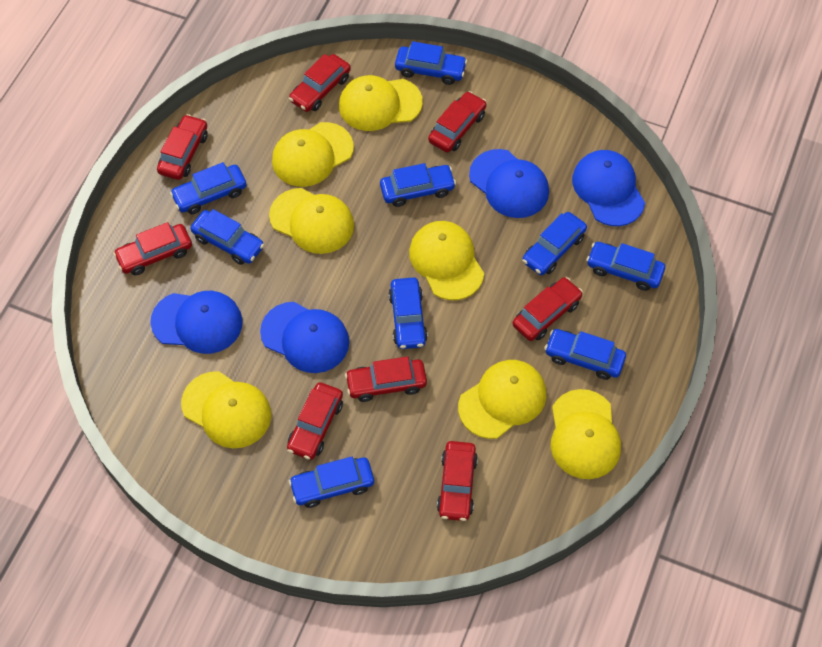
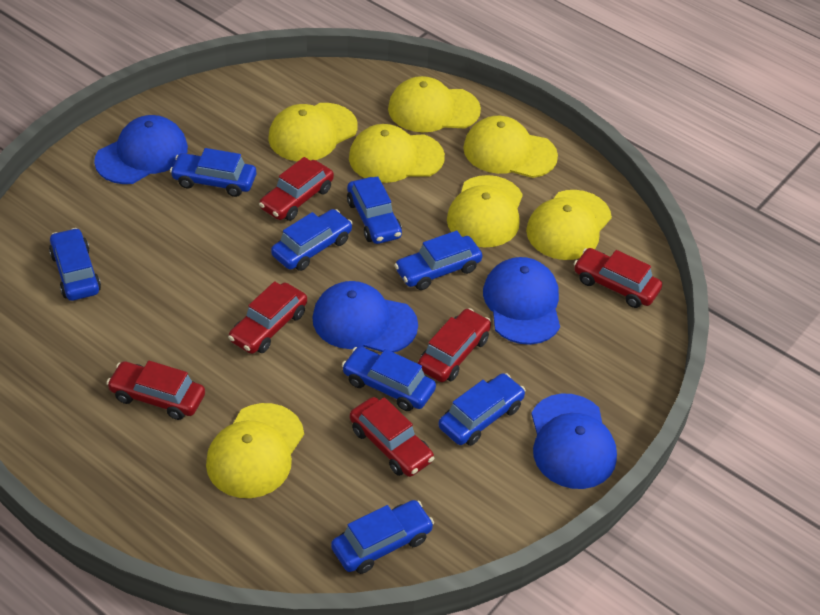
blue car: 9 -> 8
red car: 8 -> 6

